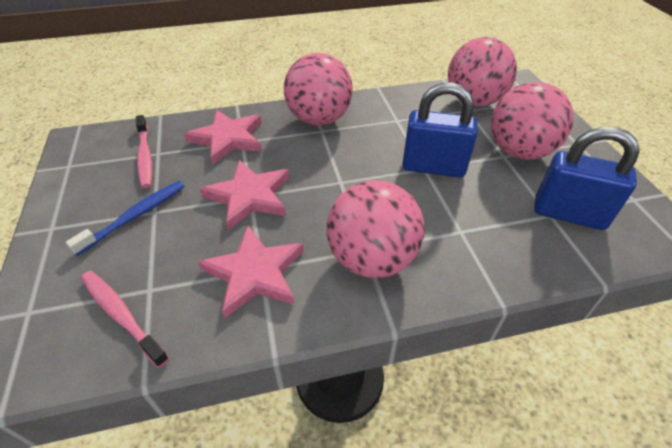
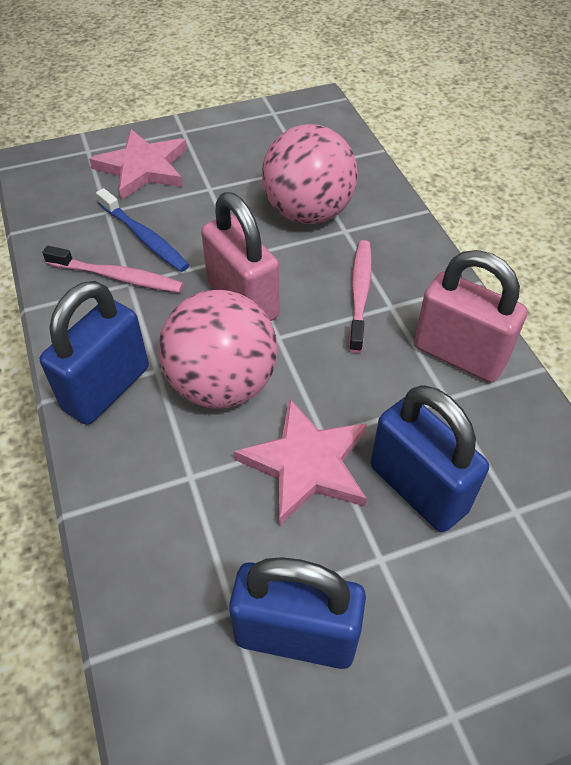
blue padlock: 2 -> 3
pink ball: 4 -> 2
pink padlock: 0 -> 2
pink star: 3 -> 2

